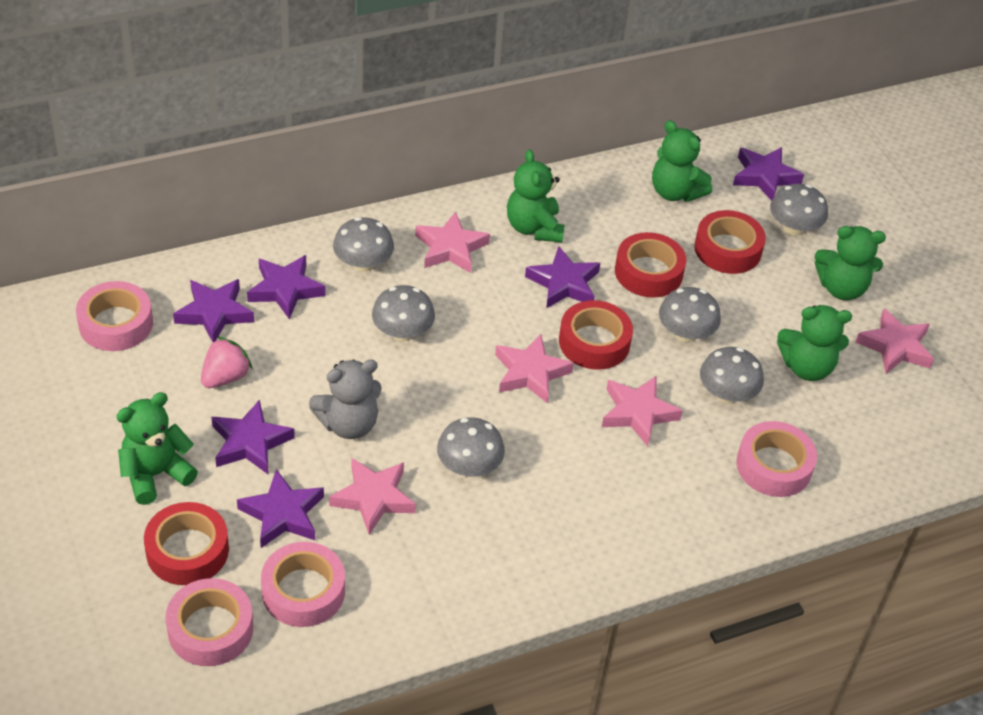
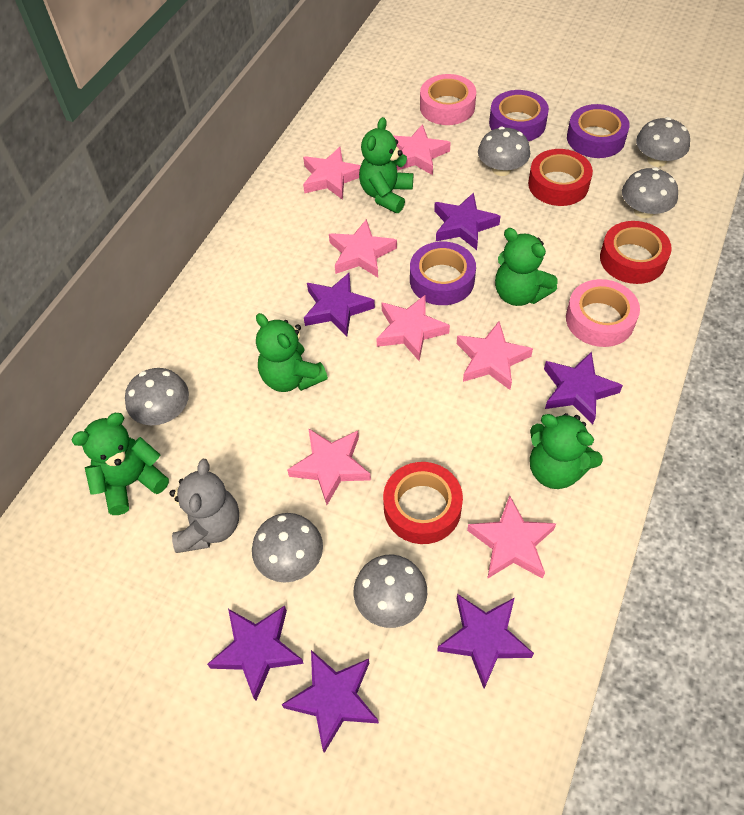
pink star: 5 -> 7
pink strawberry: 1 -> 0
pink tape: 4 -> 2
purple tape: 0 -> 3
red tape: 4 -> 3

